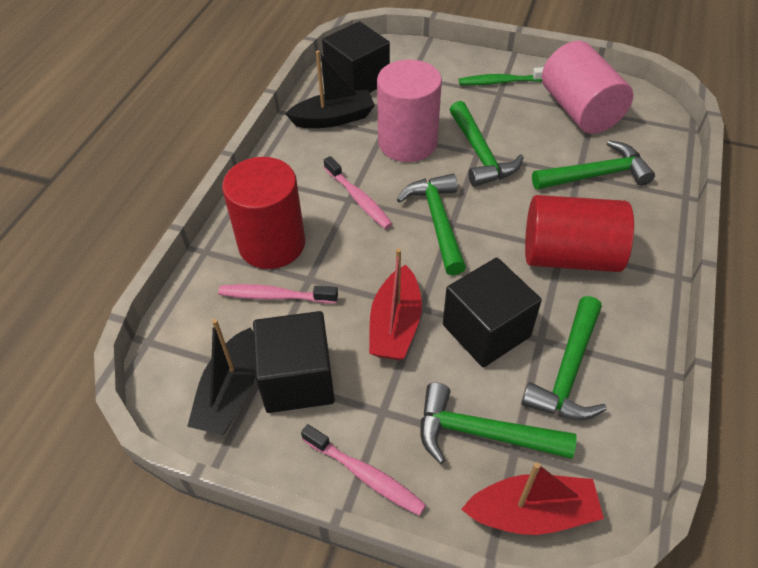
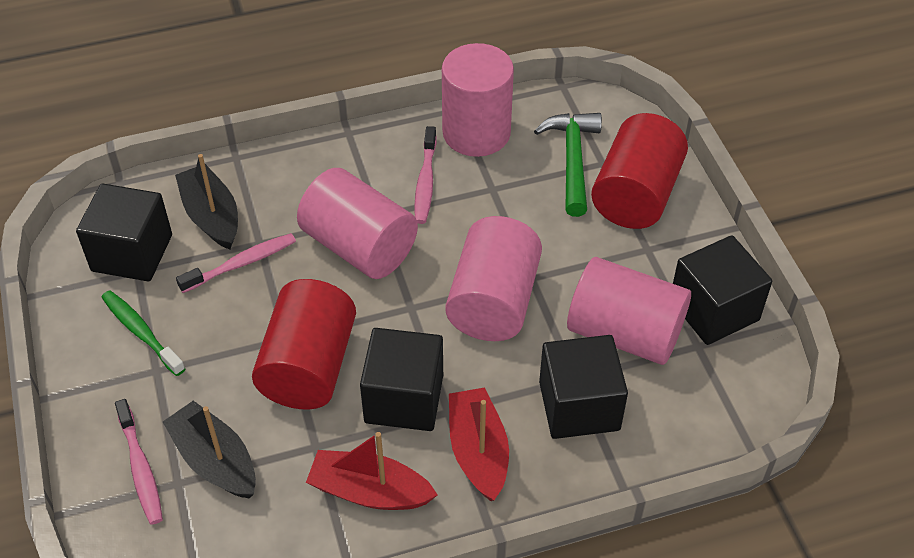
black cube: 3 -> 4
green hammer: 5 -> 1
pink cylinder: 2 -> 4

